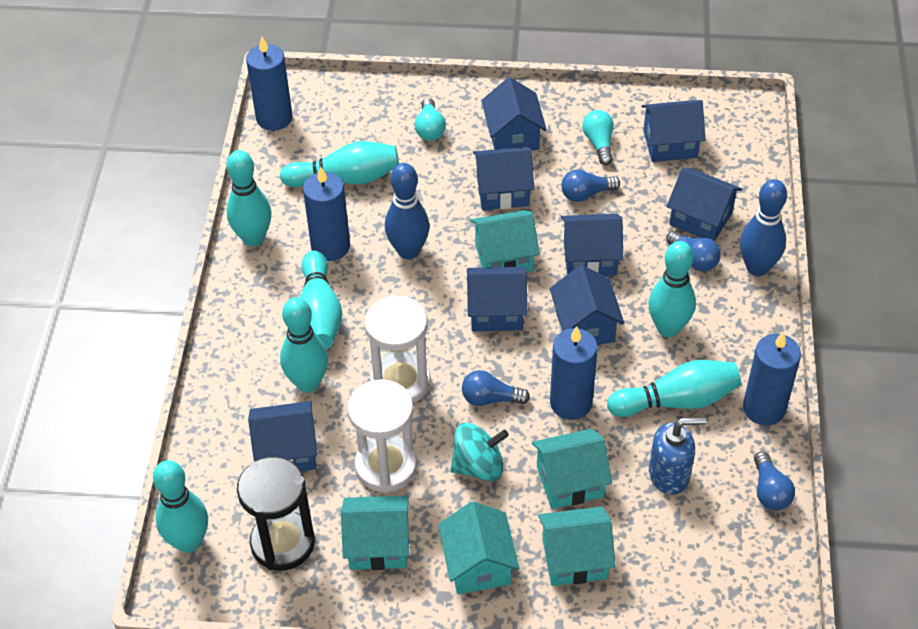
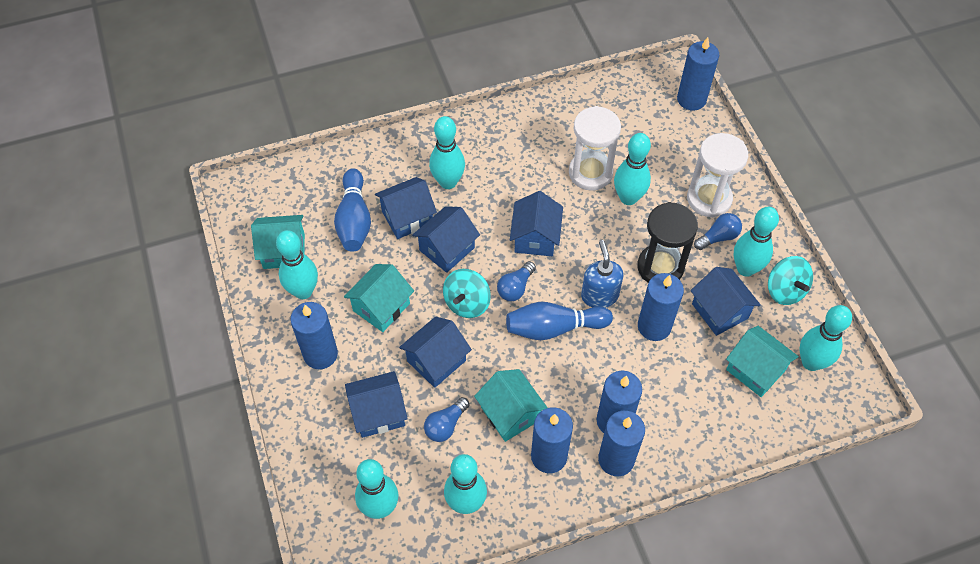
blue candle: 4 -> 6
blue house: 8 -> 6
blue light bulb: 4 -> 3
turquoise house: 5 -> 4
turquoise light bulb: 2 -> 0
turquoise spinning top: 1 -> 2

